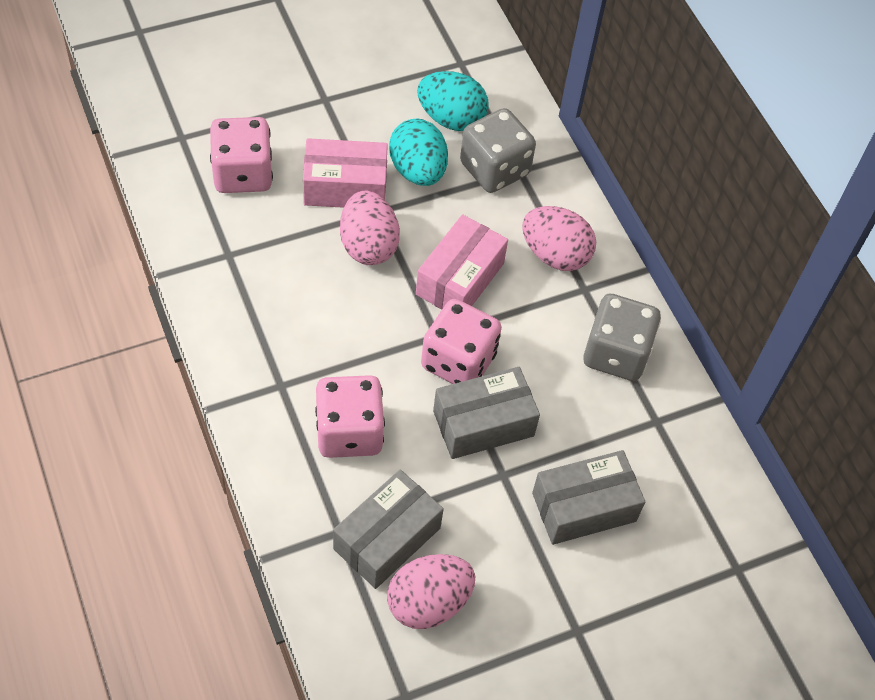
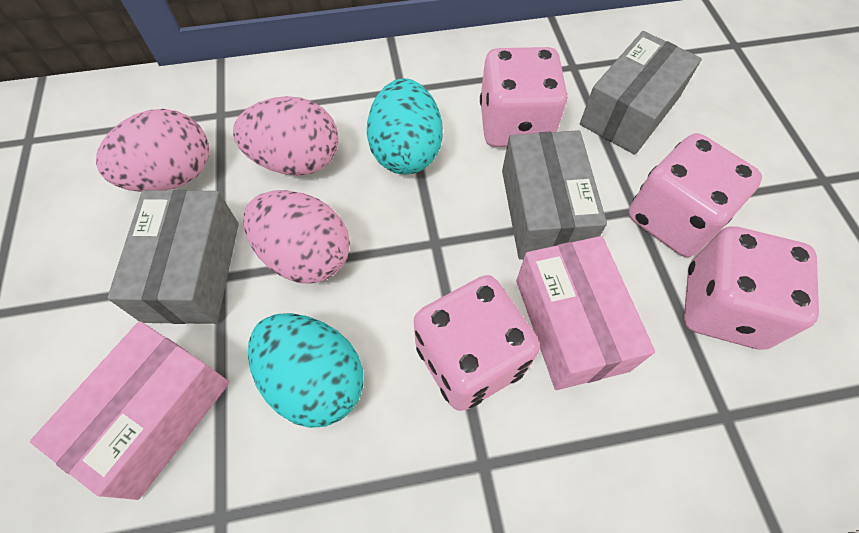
grey dice: 2 -> 0
pink dice: 3 -> 4

